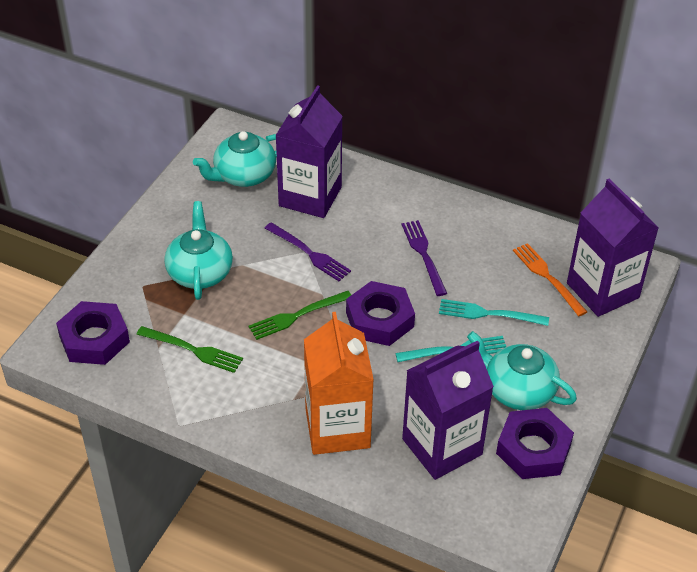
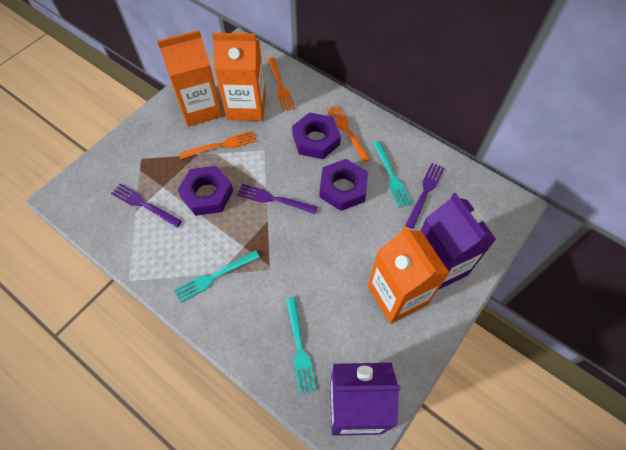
green fork: 2 -> 0
orange carton: 1 -> 3
orange fork: 1 -> 3
purple carton: 3 -> 2
purple fork: 2 -> 3
turquoise fork: 2 -> 3
turquoise teapot: 3 -> 0

